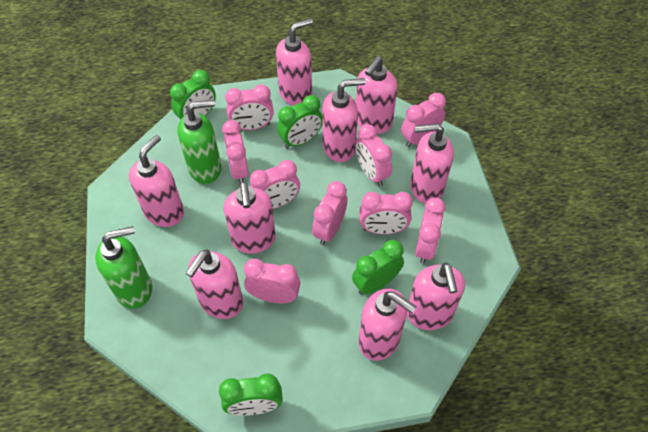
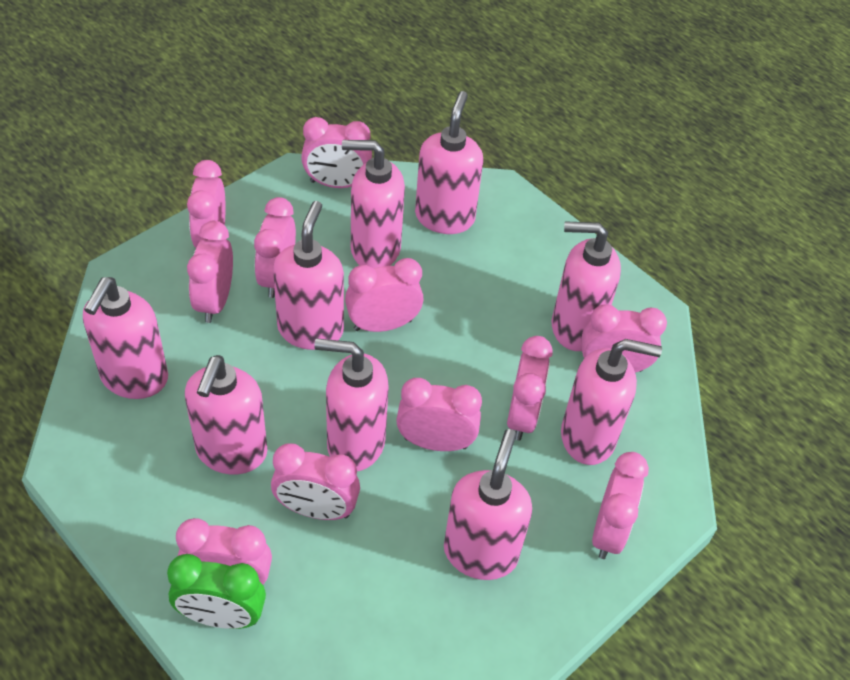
green clock: 4 -> 1
green soap dispenser: 2 -> 0
pink clock: 9 -> 11

